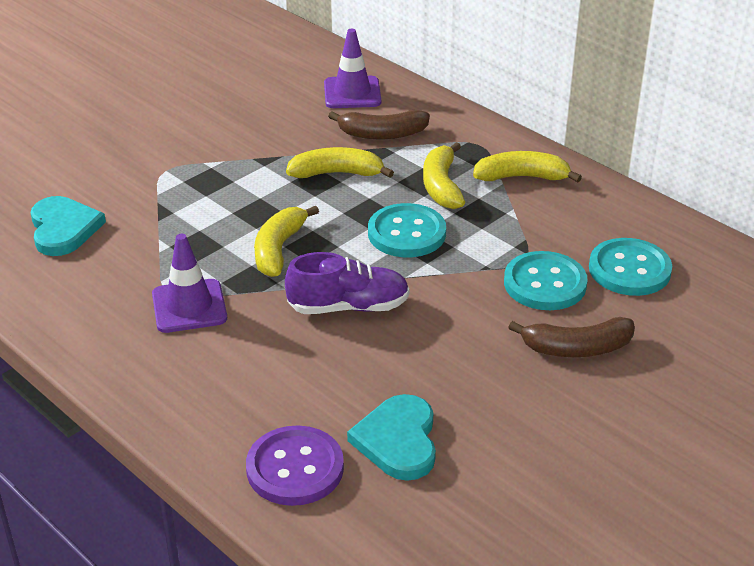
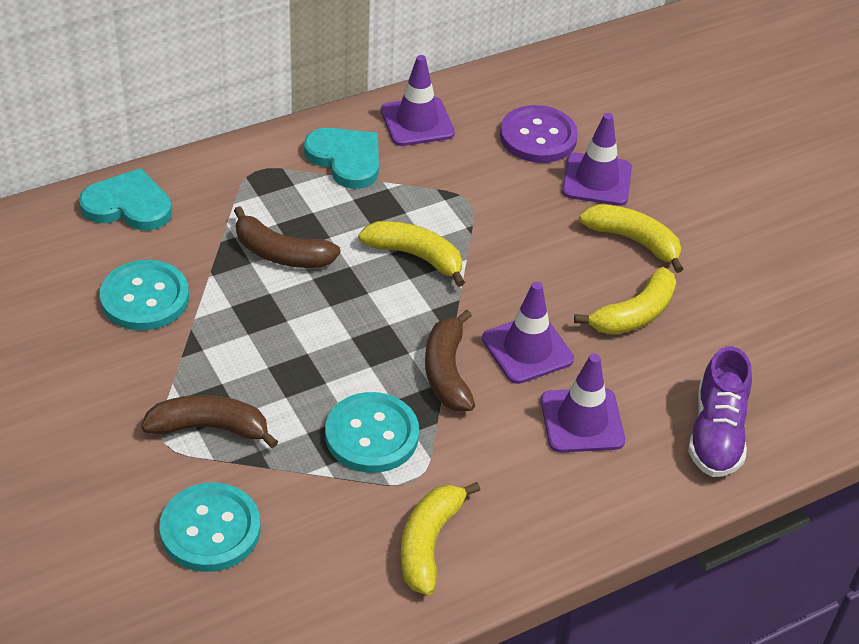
brown banana: 2 -> 3
purple traffic cone: 2 -> 4

